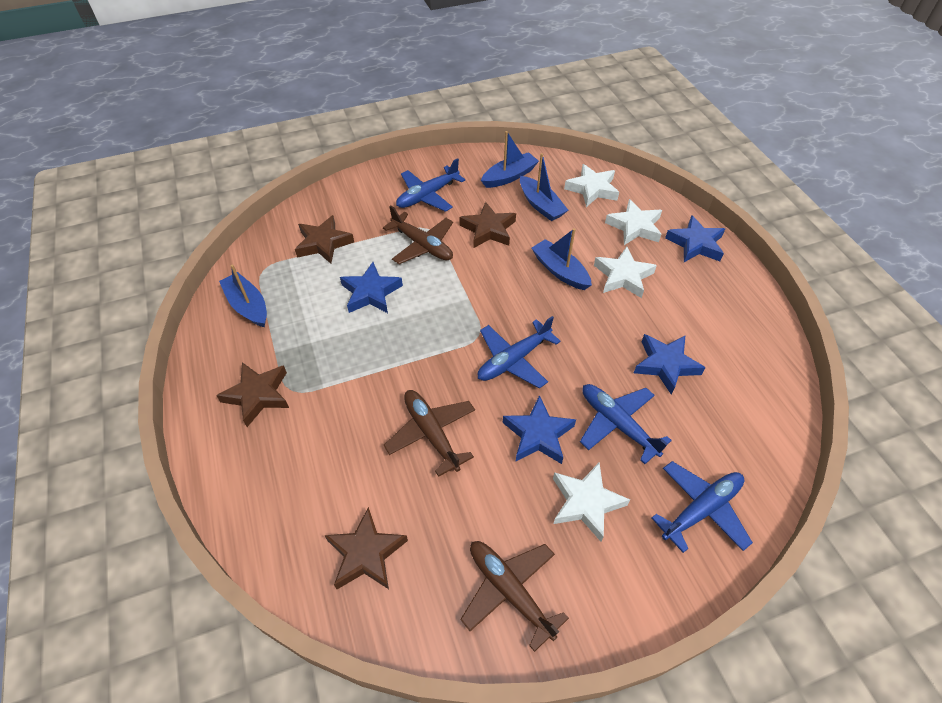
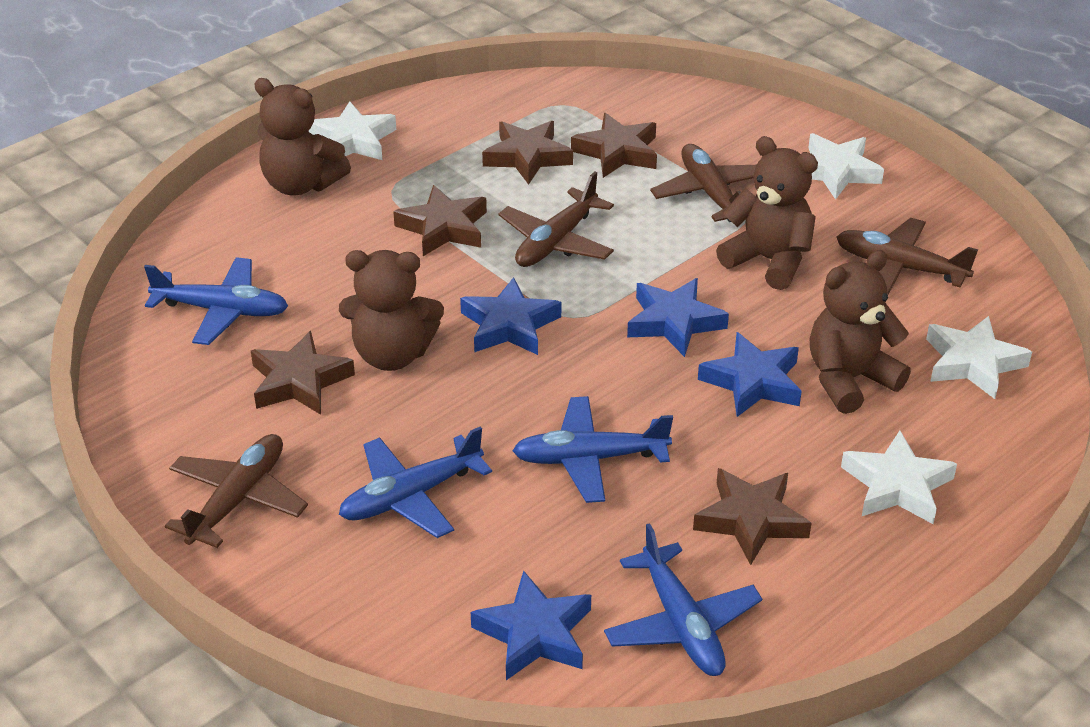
blue boat: 4 -> 0
brown plane: 3 -> 4
brown star: 4 -> 5
brown teddy bear: 0 -> 4

